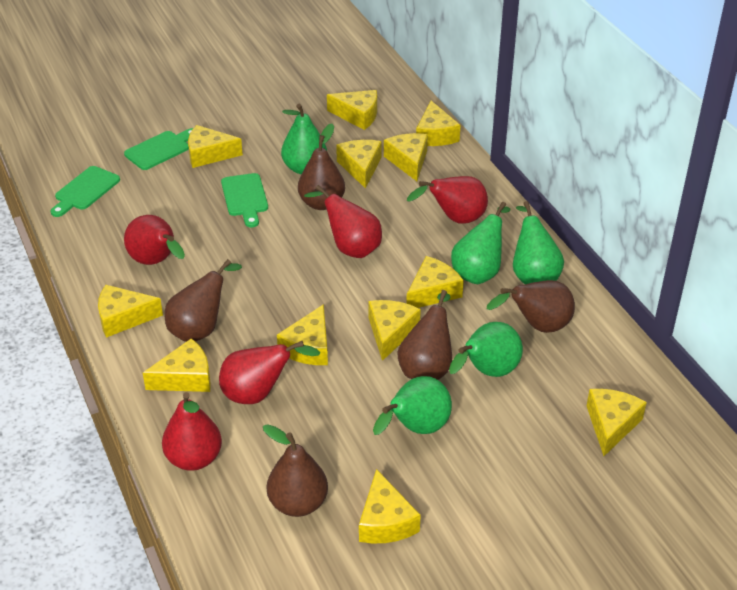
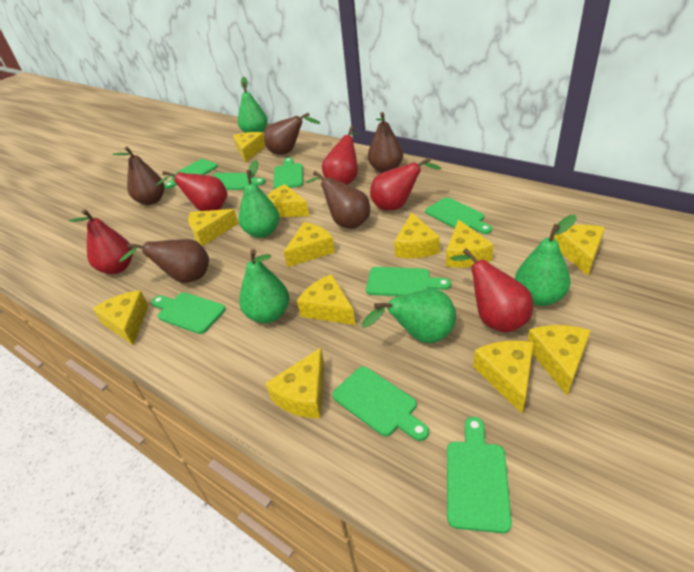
green cutting board: 3 -> 8

